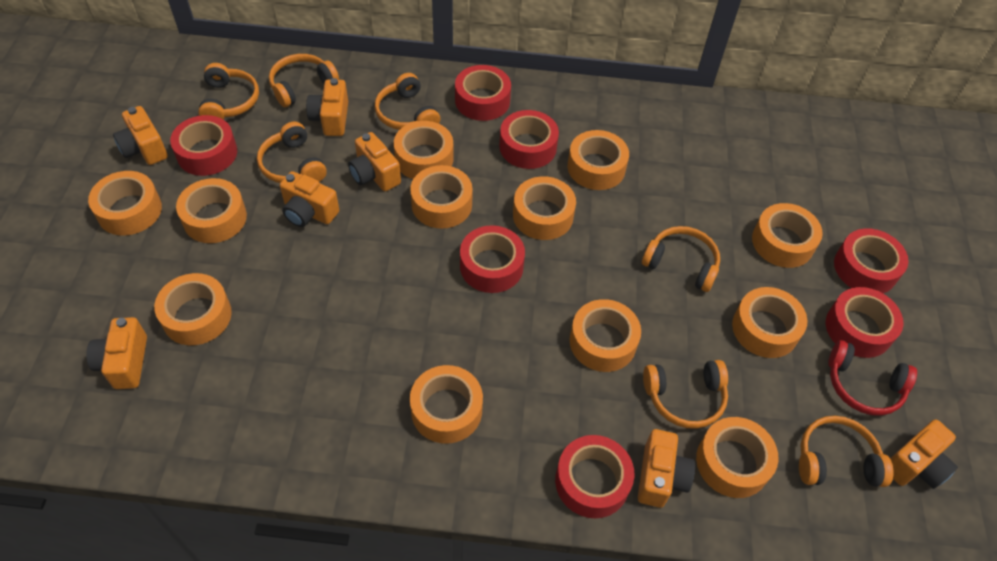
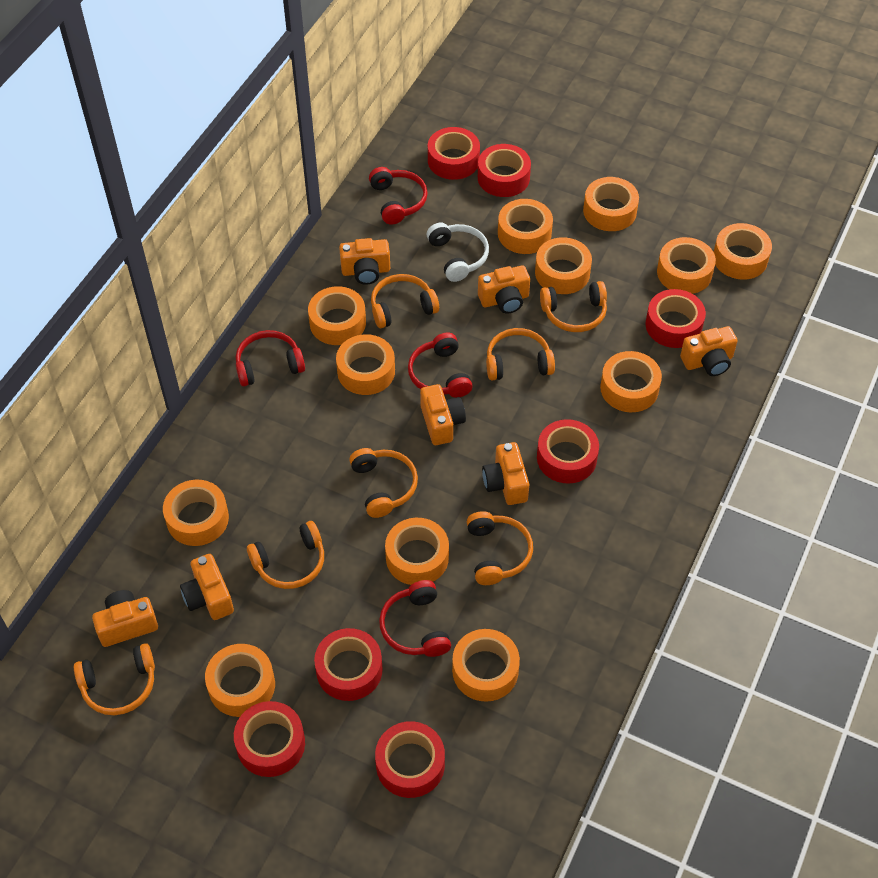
red headphones: 1 -> 4
white headphones: 0 -> 1

